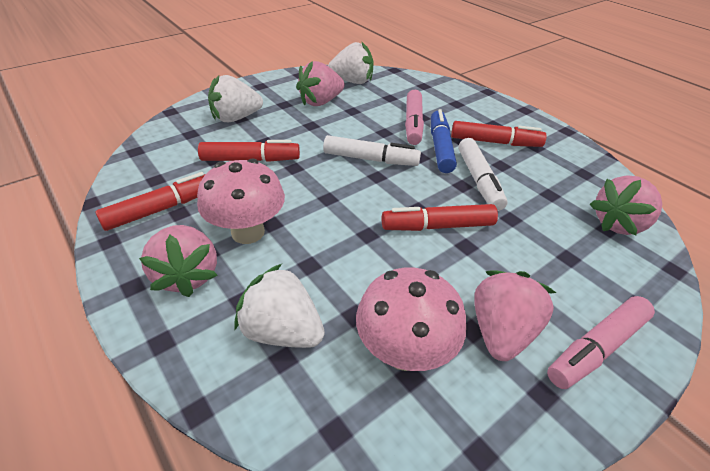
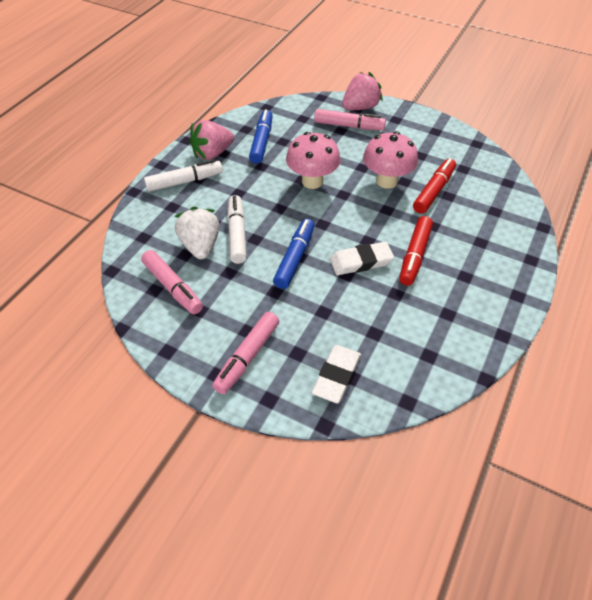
blue marker: 1 -> 2
pink marker: 2 -> 3
pink strawberry: 4 -> 2
red marker: 4 -> 2
white eraser: 0 -> 2
white strawberry: 3 -> 1

